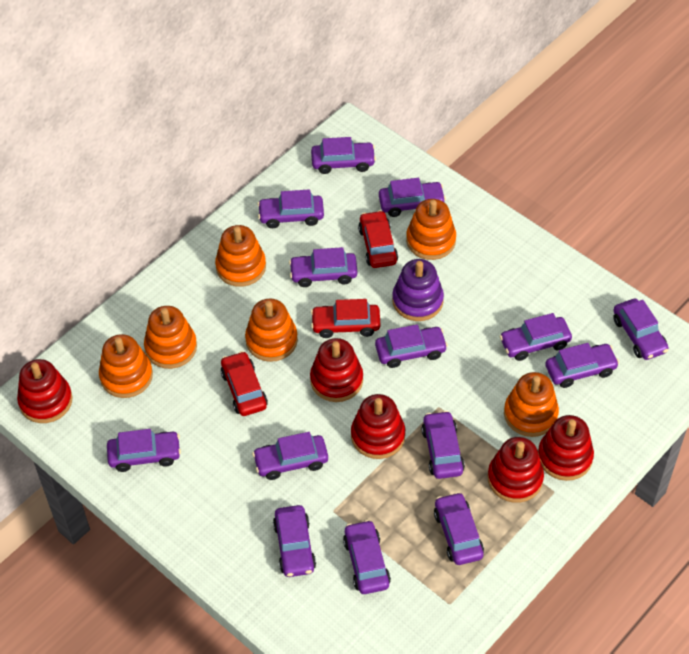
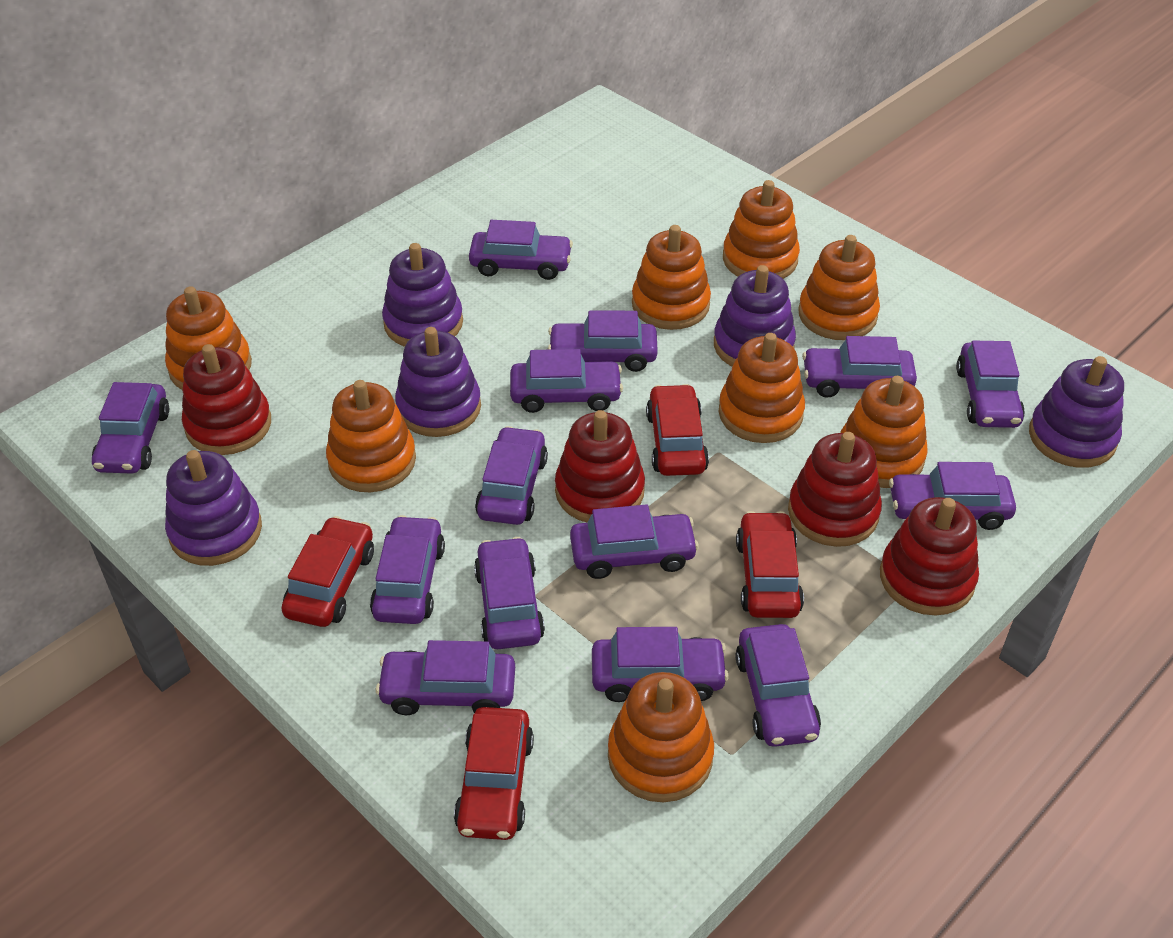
orange stacking toy: 6 -> 8
purple stacking toy: 1 -> 5
red car: 3 -> 4
red stacking toy: 5 -> 4

